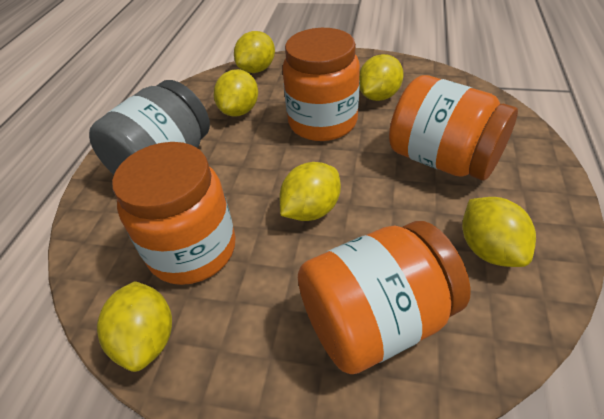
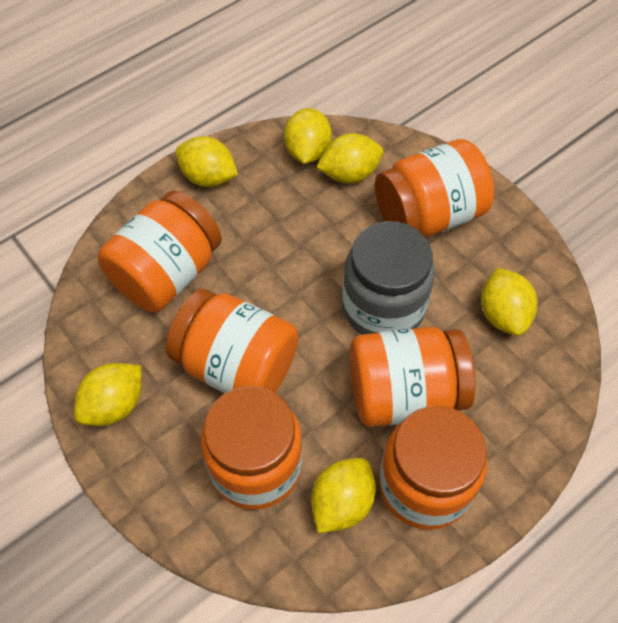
orange jar: 4 -> 6

